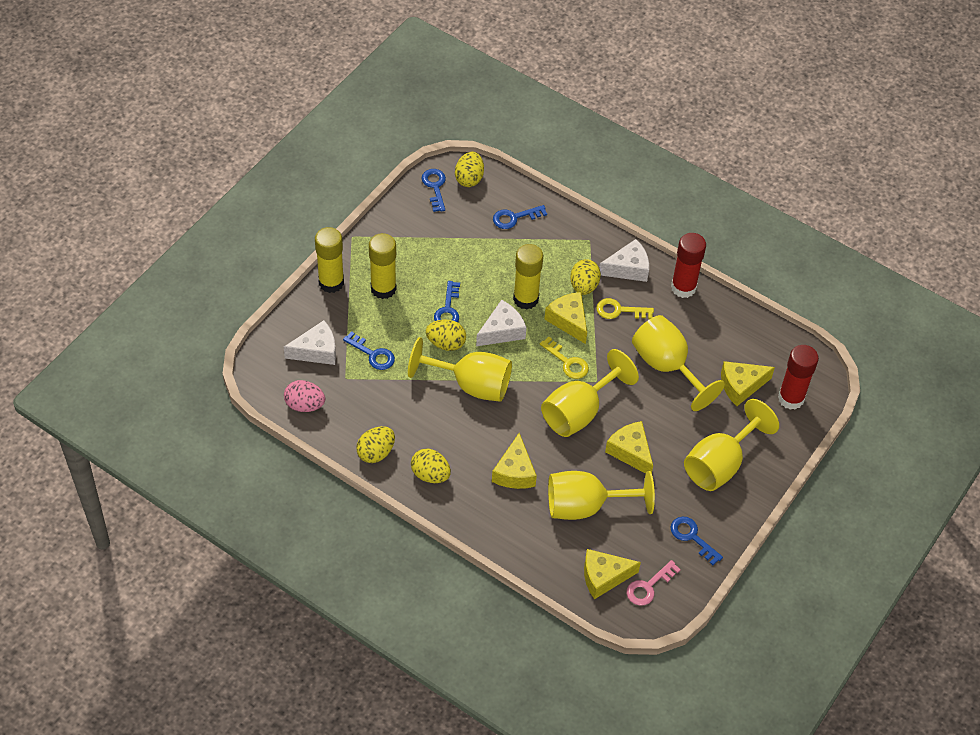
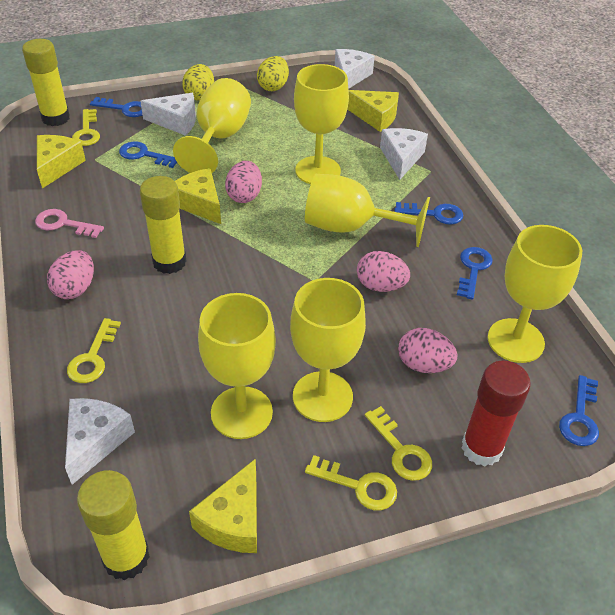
pink egg: 1 -> 4
red glue stick: 2 -> 1
white cheese: 3 -> 4
yellow cheese: 5 -> 4
yellow egg: 5 -> 2
yellow goblet: 5 -> 6
yellow key: 2 -> 4

